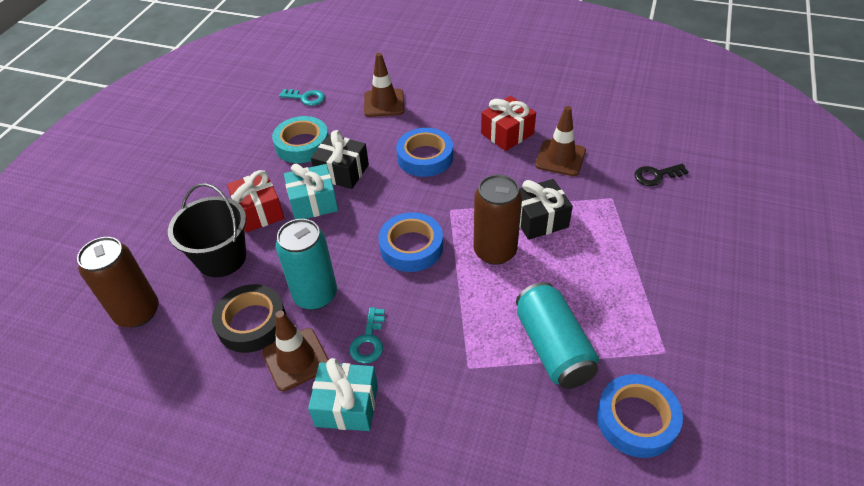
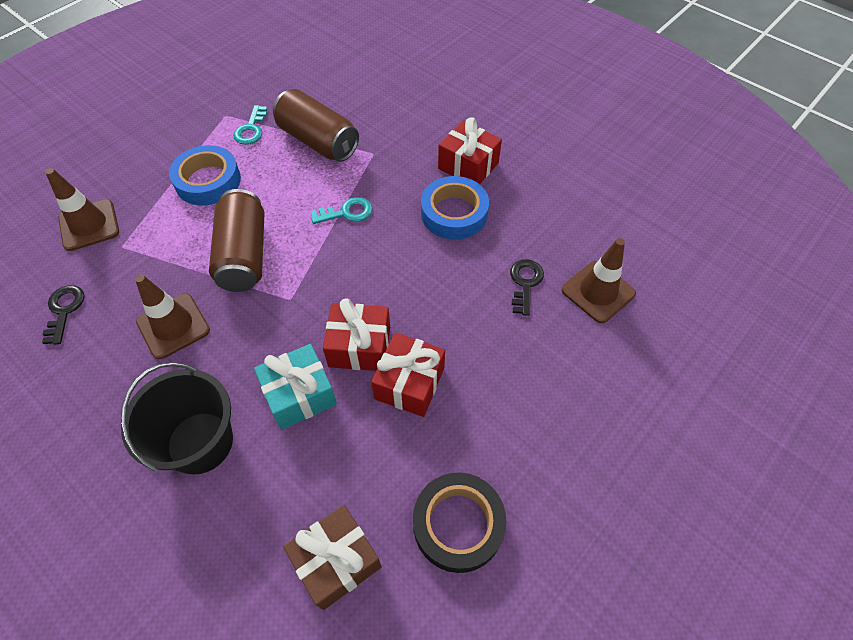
black gift: 2 -> 0
black key: 1 -> 2
blue tape: 3 -> 2
brown gift: 0 -> 1
red gift: 2 -> 3
turquoise can: 2 -> 0
turquoise gift: 2 -> 1
turquoise tape: 1 -> 0

